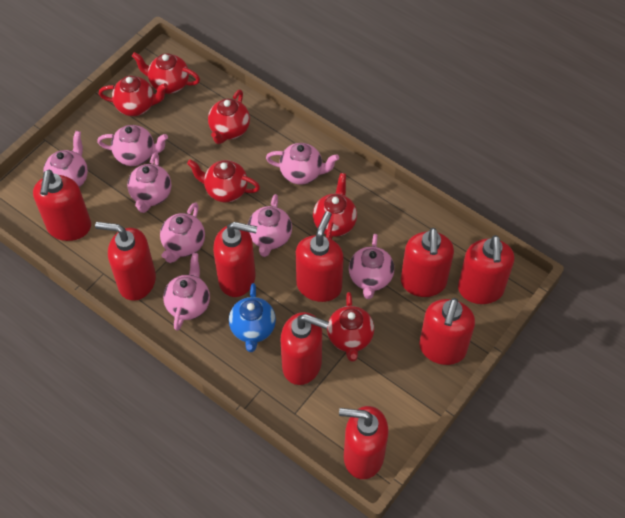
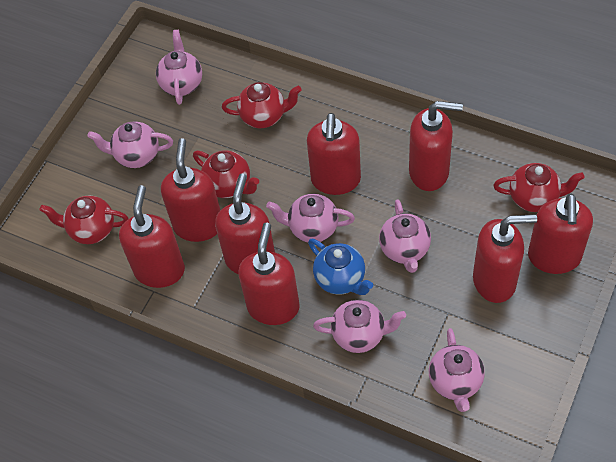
pink teapot: 8 -> 6
red soap dispenser: 9 -> 8
red teapot: 6 -> 4

